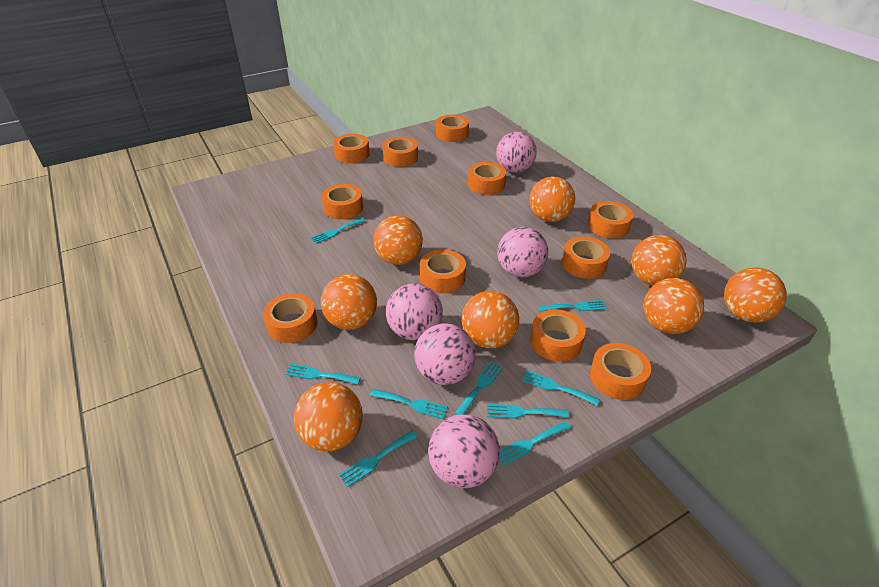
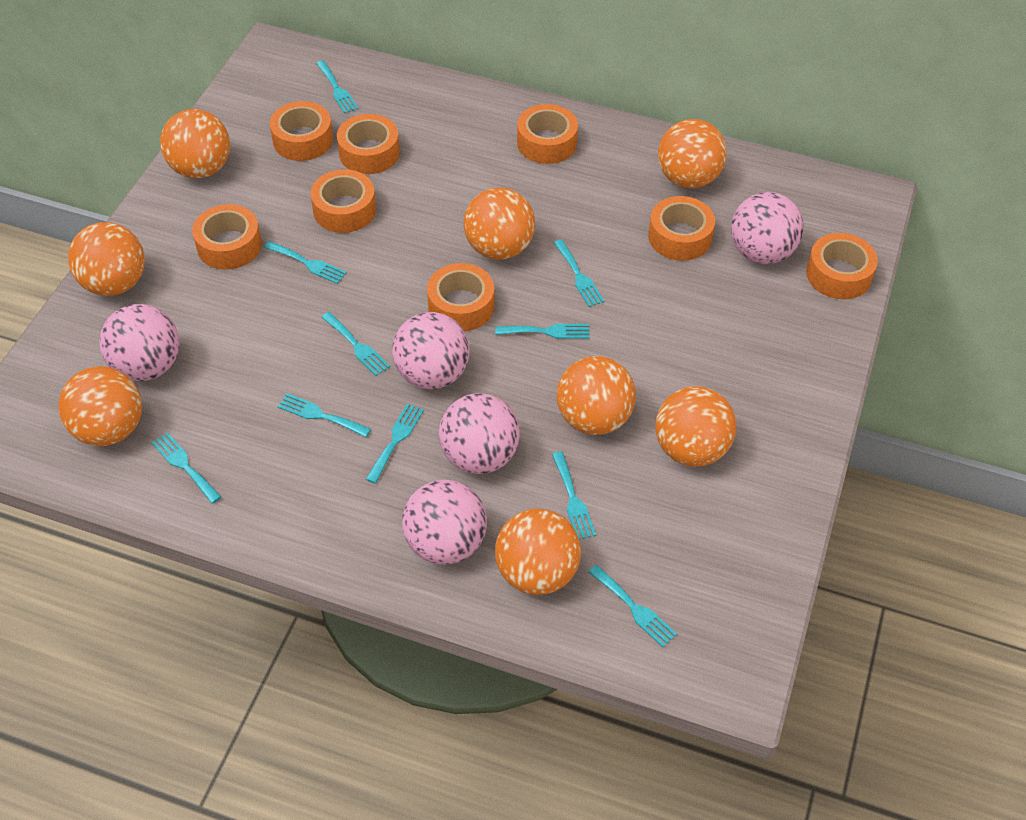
orange tape: 11 -> 8
turquoise fork: 9 -> 10

